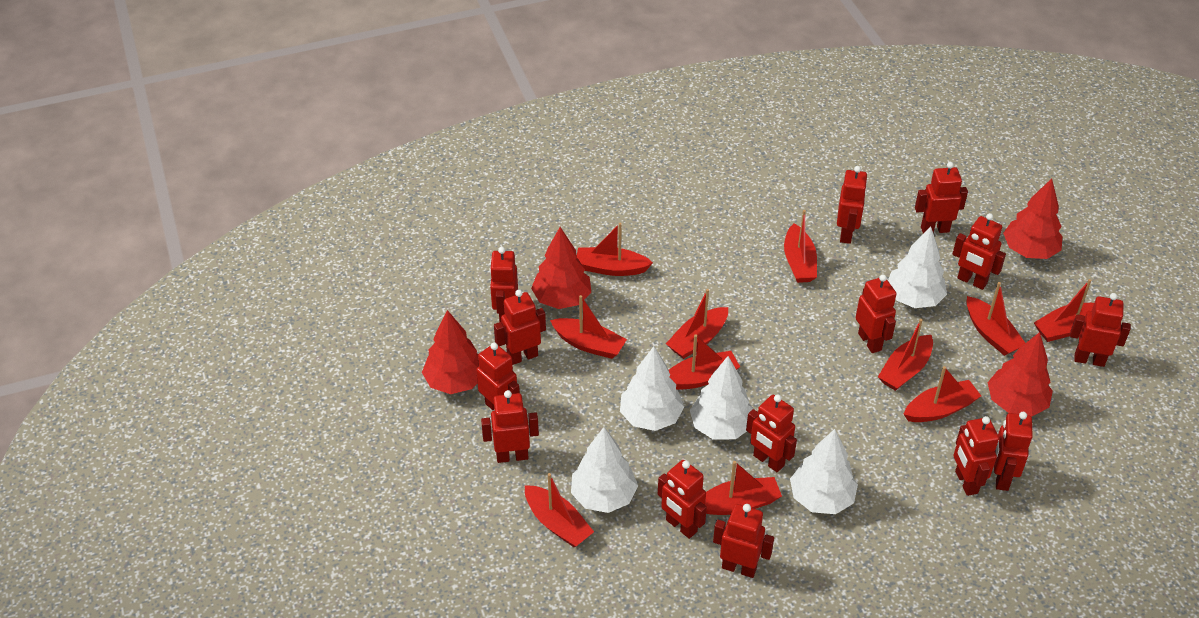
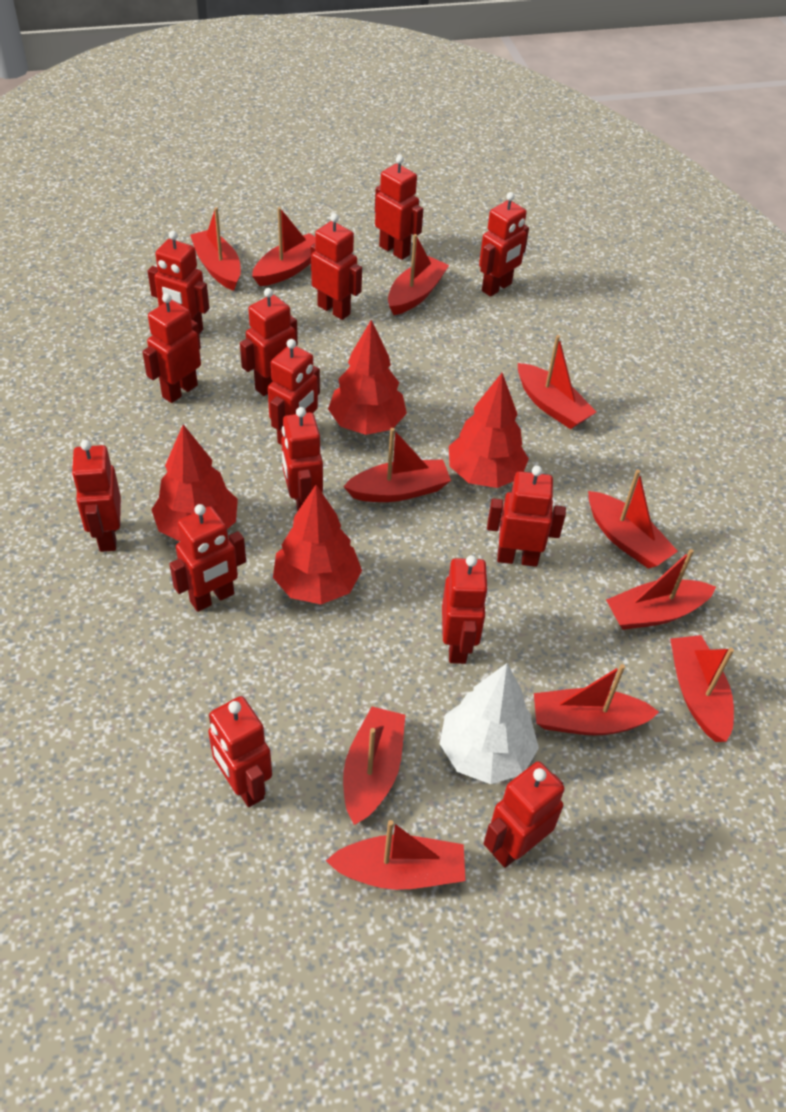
white tree: 5 -> 1

